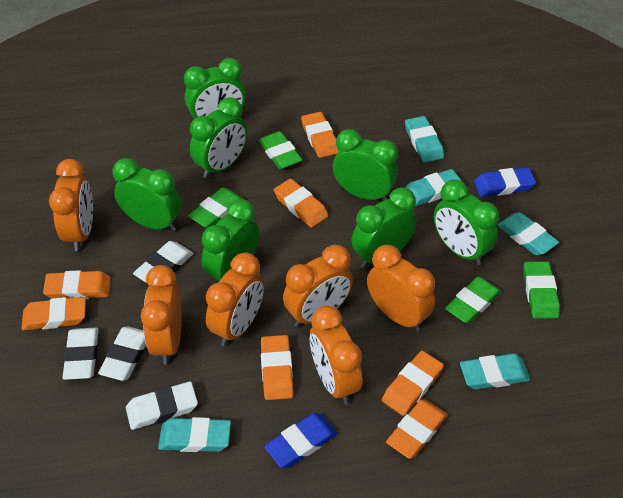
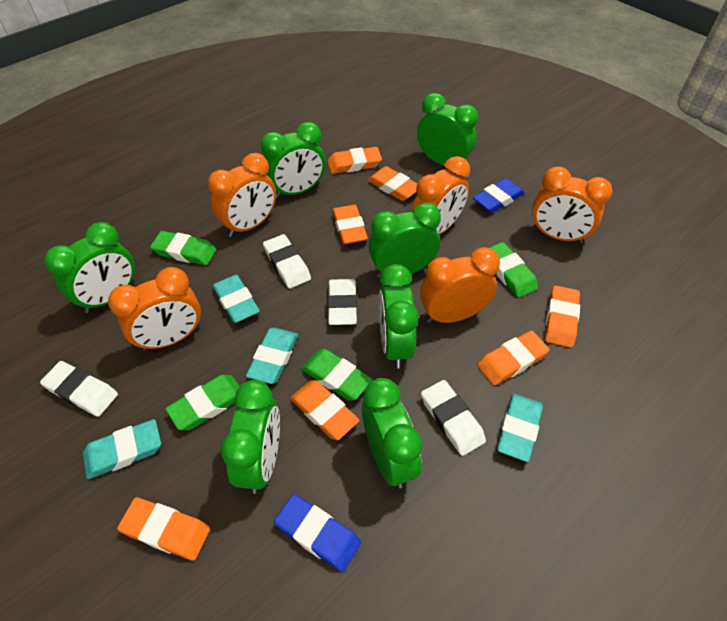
orange clock: 6 -> 5
turquoise eraser: 5 -> 4

